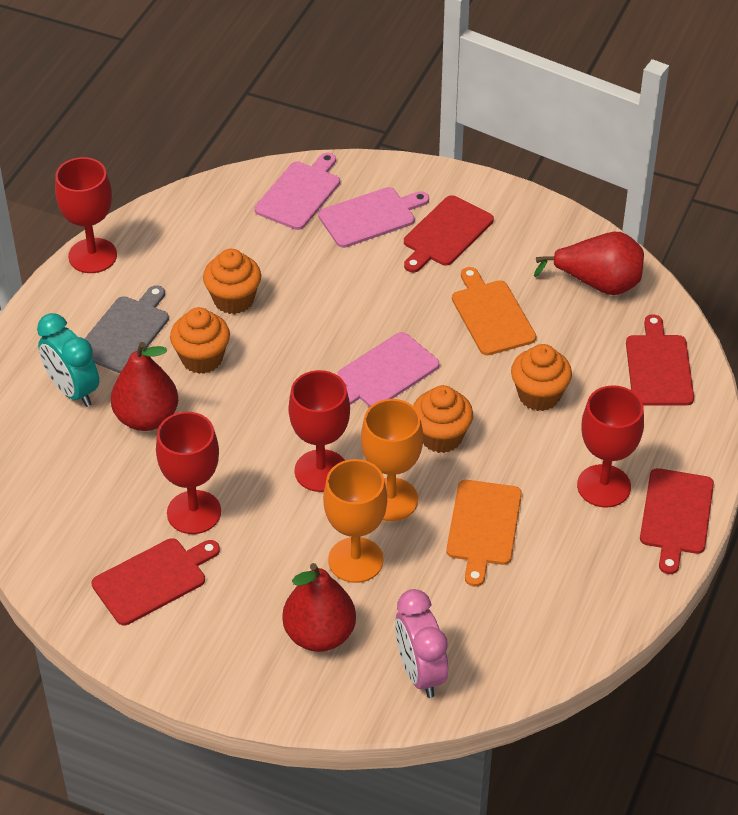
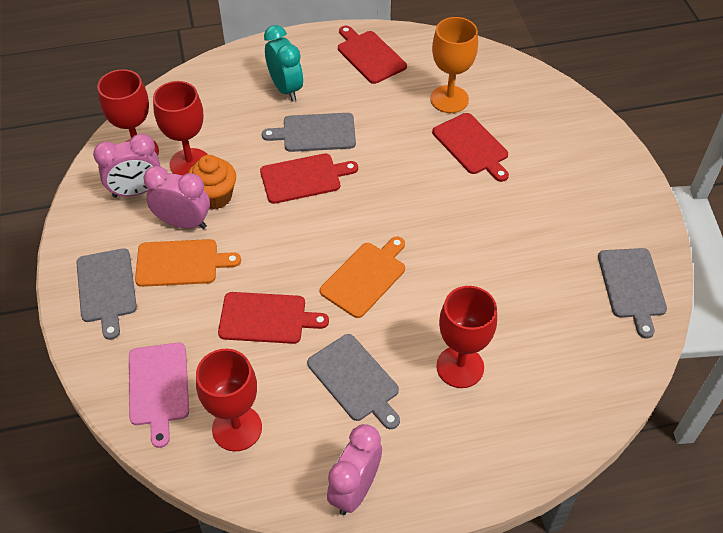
grey cutting board: 1 -> 4
orange cupcake: 4 -> 1
orange goblet: 2 -> 1
pink clock: 1 -> 3
pink cutting board: 3 -> 1
red pear: 3 -> 0

